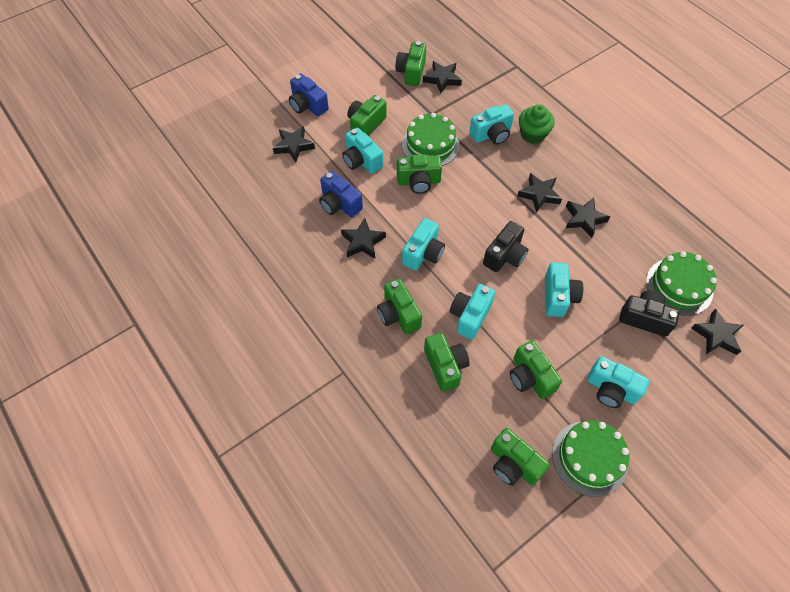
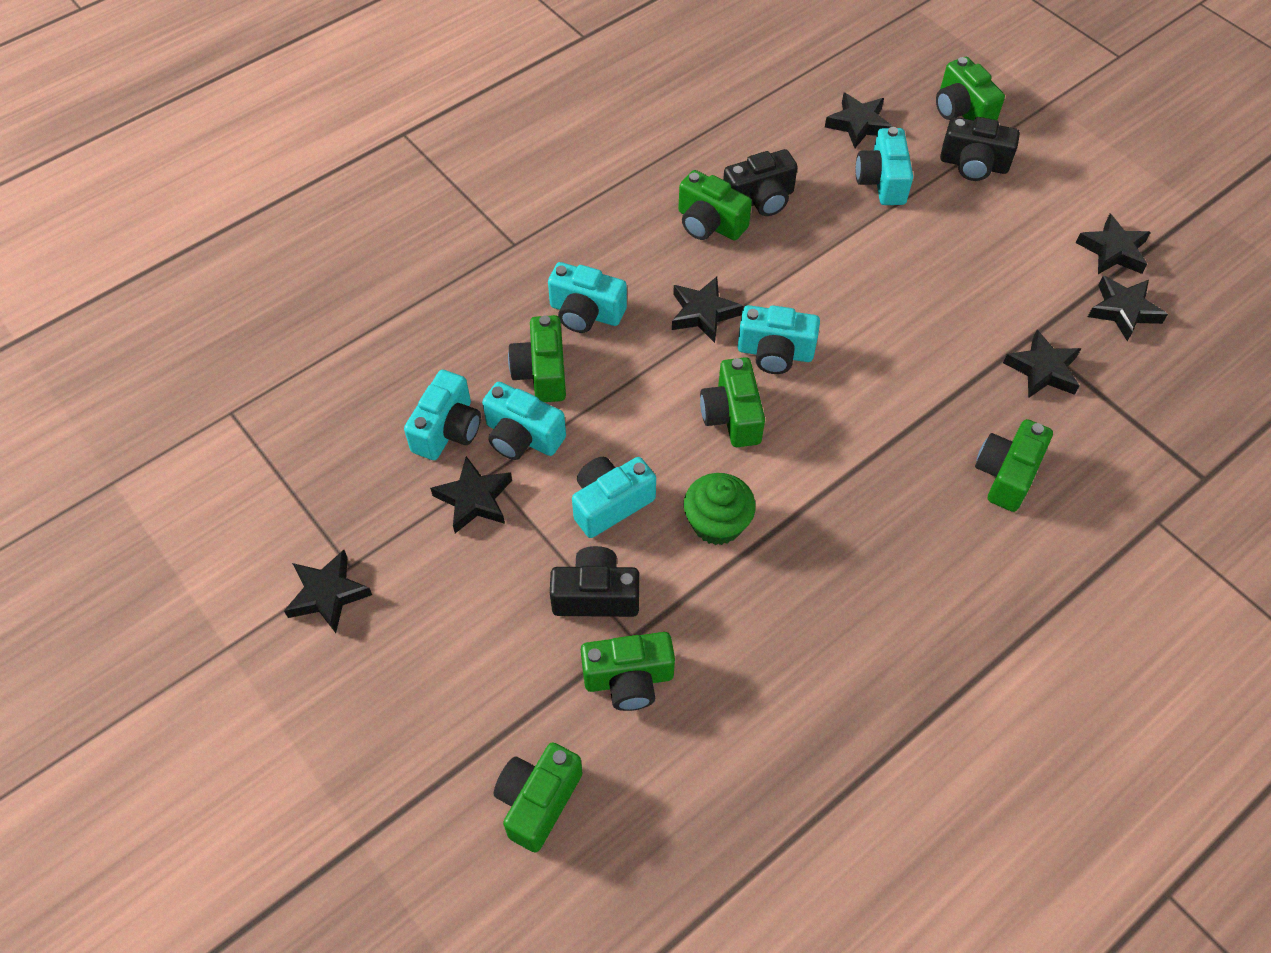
black camera: 2 -> 3
black star: 6 -> 7
blue camera: 2 -> 0
green cake: 3 -> 0

